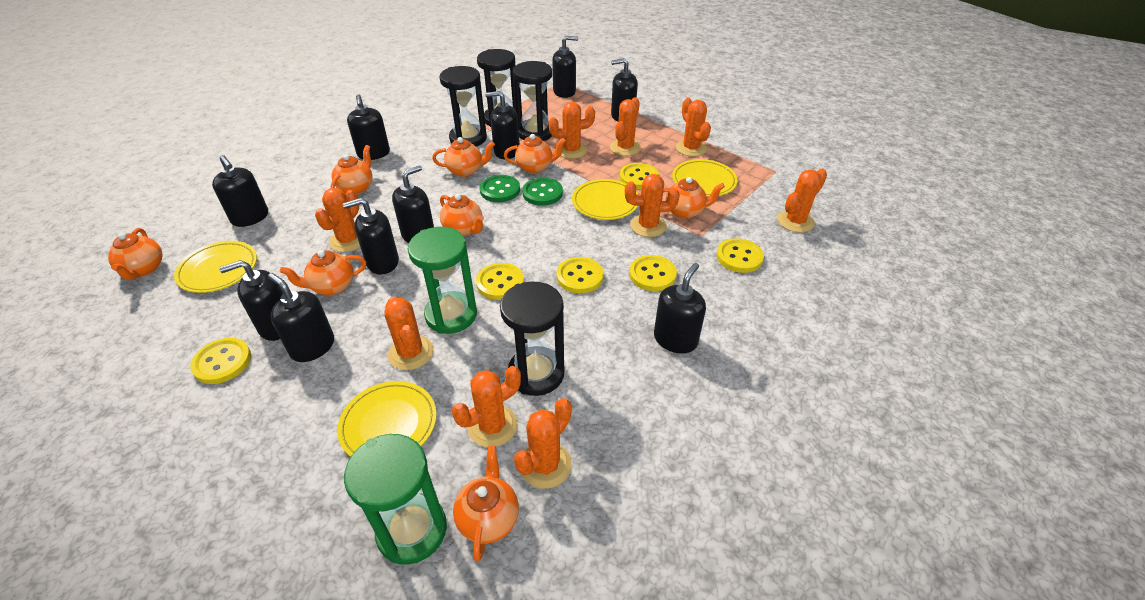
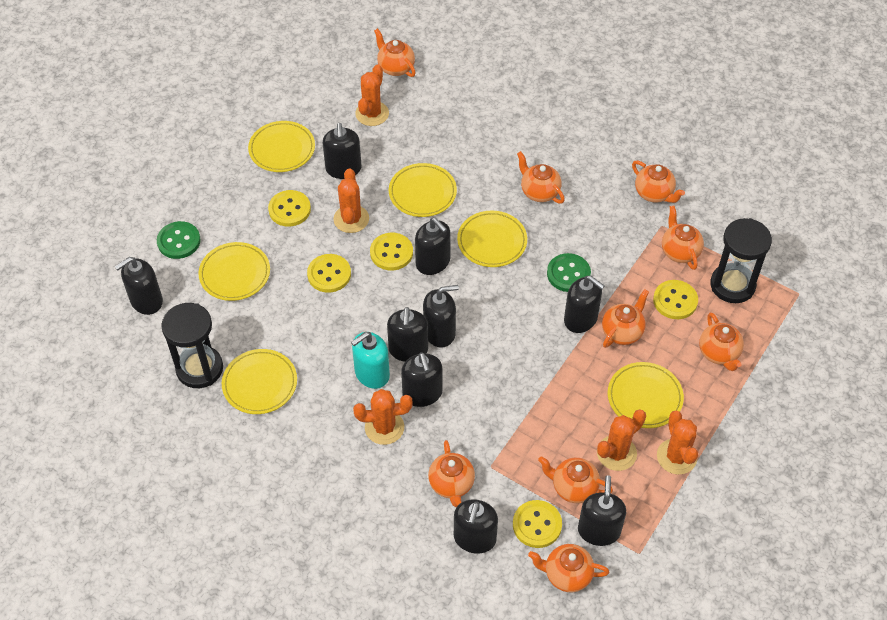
black hourglass: 4 -> 2
black soap dispenser: 10 -> 9
green hourglass: 2 -> 0
orange cactus: 9 -> 5
orange teapot: 8 -> 9
turquoise soap dispenser: 0 -> 1
yellow button: 6 -> 5
yellow plate: 4 -> 6

